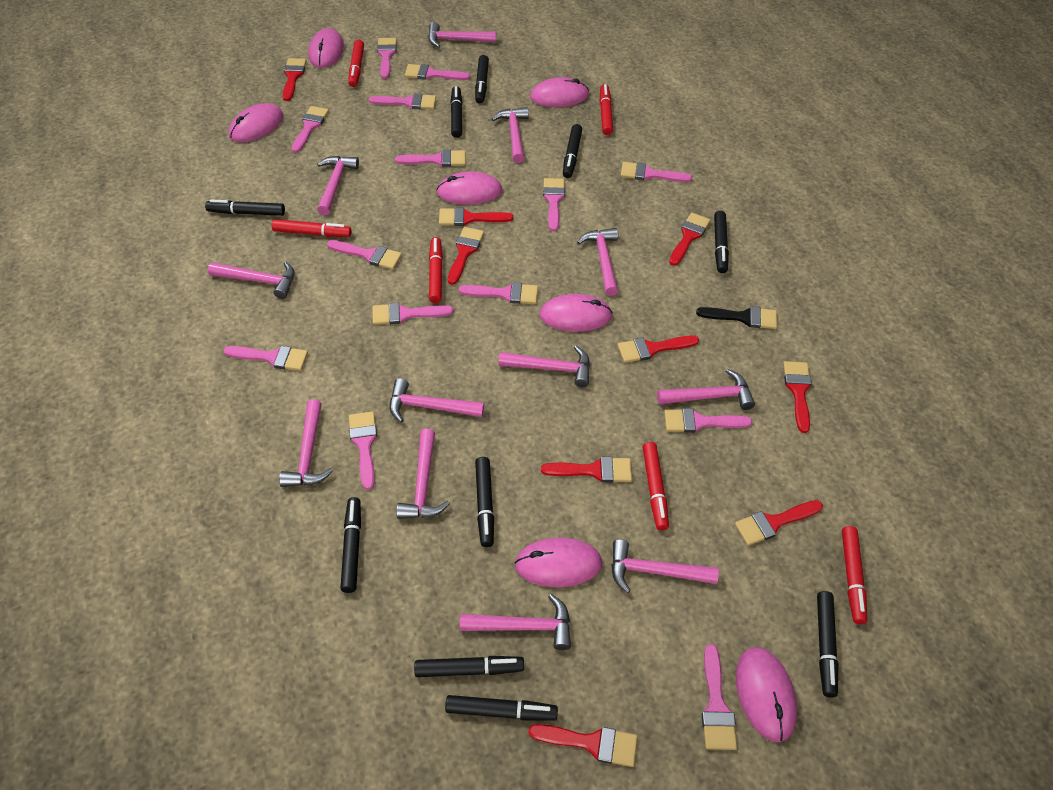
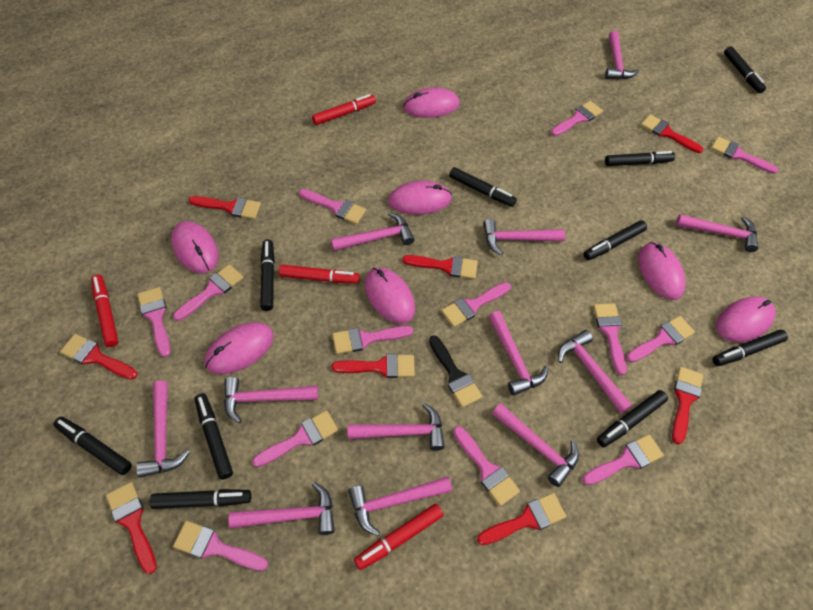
pink brush: 14 -> 13
red brush: 9 -> 8
red marker: 6 -> 4

